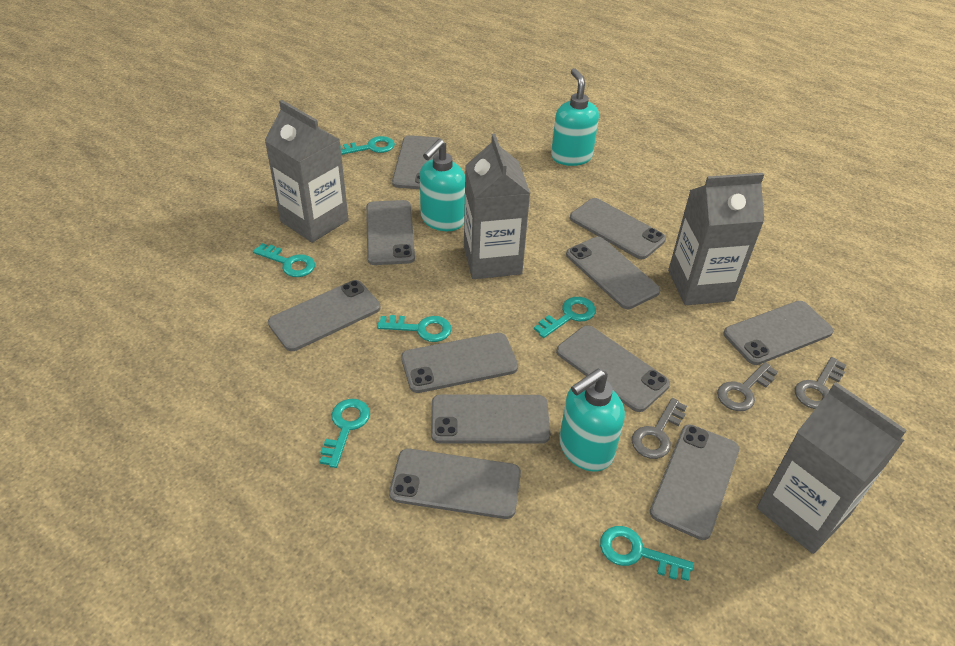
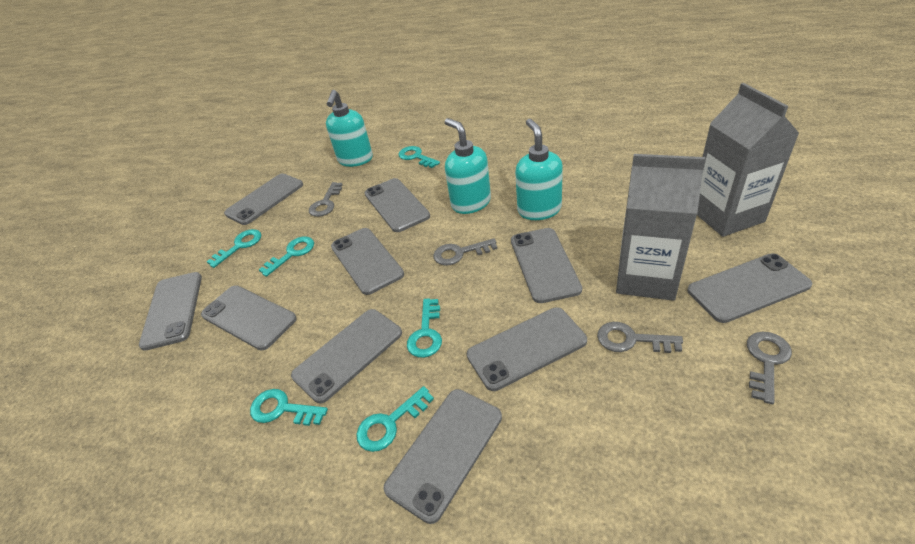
grey carton: 4 -> 2
grey key: 3 -> 4
grey phone: 11 -> 10

